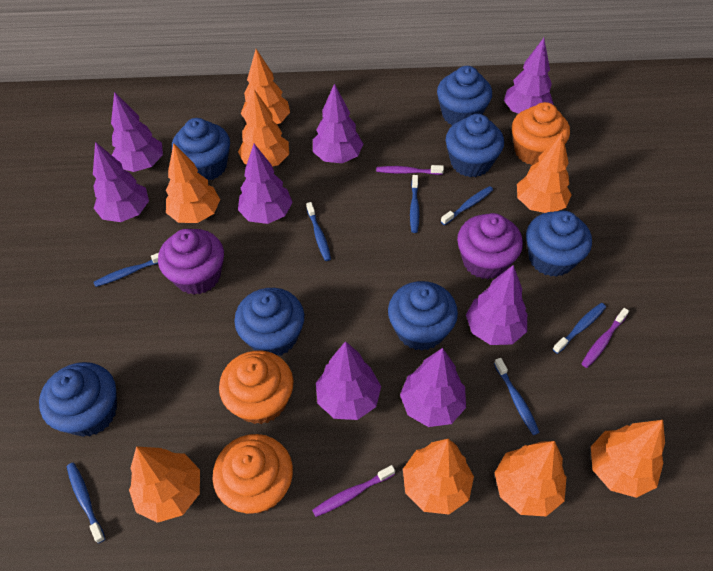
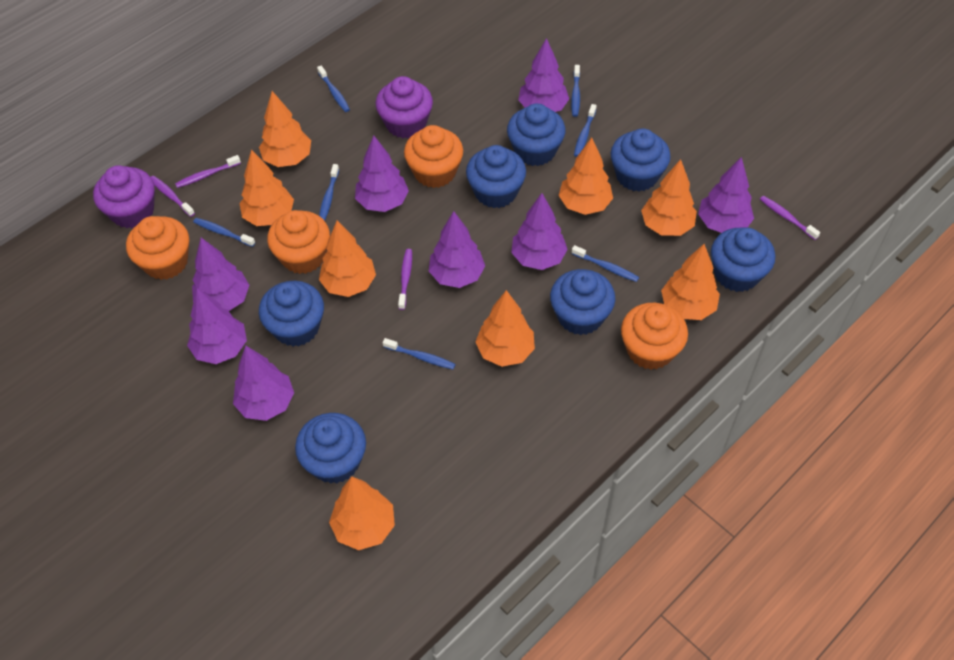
orange cupcake: 3 -> 4
purple toothbrush: 3 -> 4

